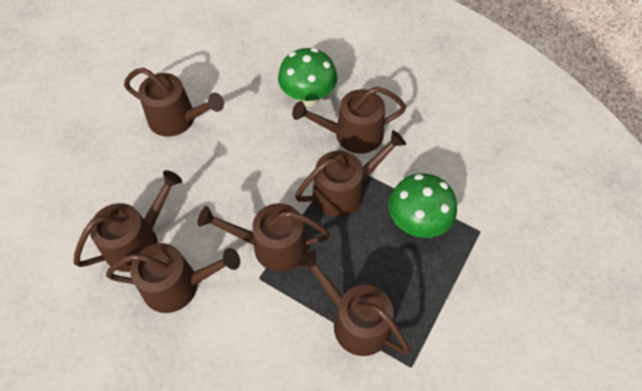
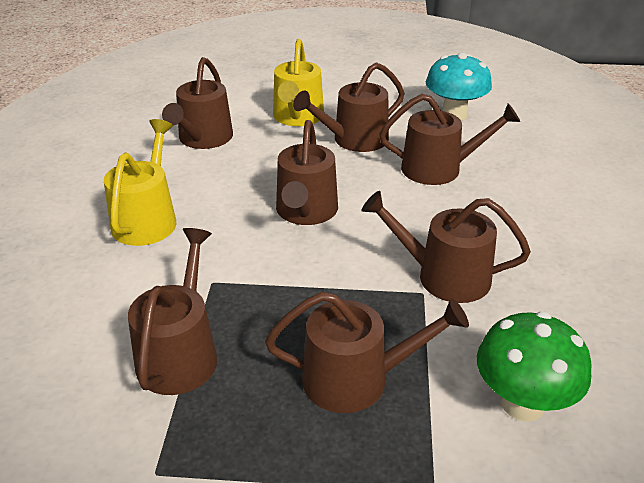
green mushroom: 2 -> 1
turquoise mushroom: 0 -> 1
yellow watering can: 0 -> 2

